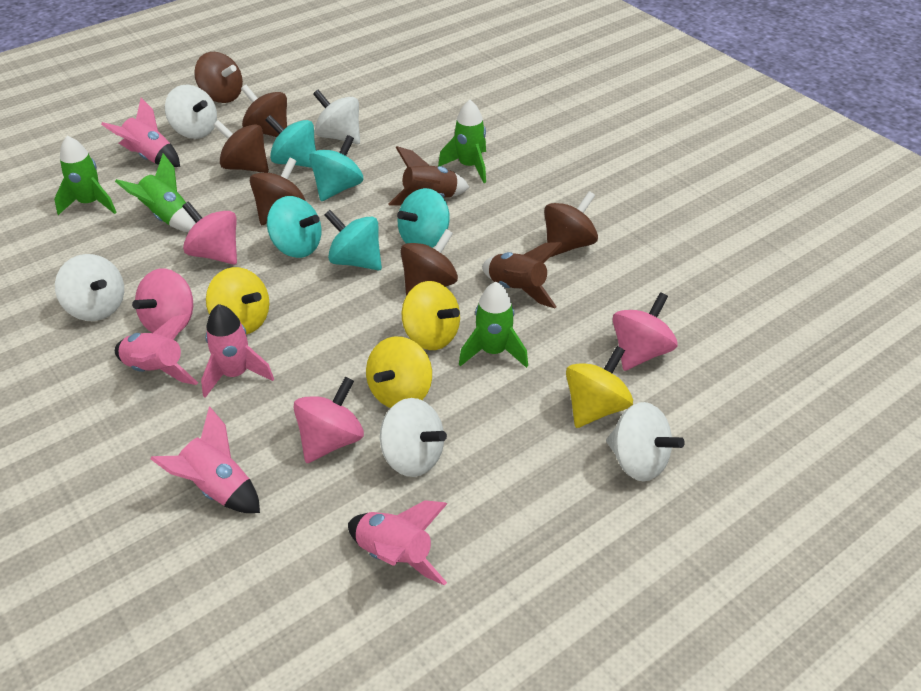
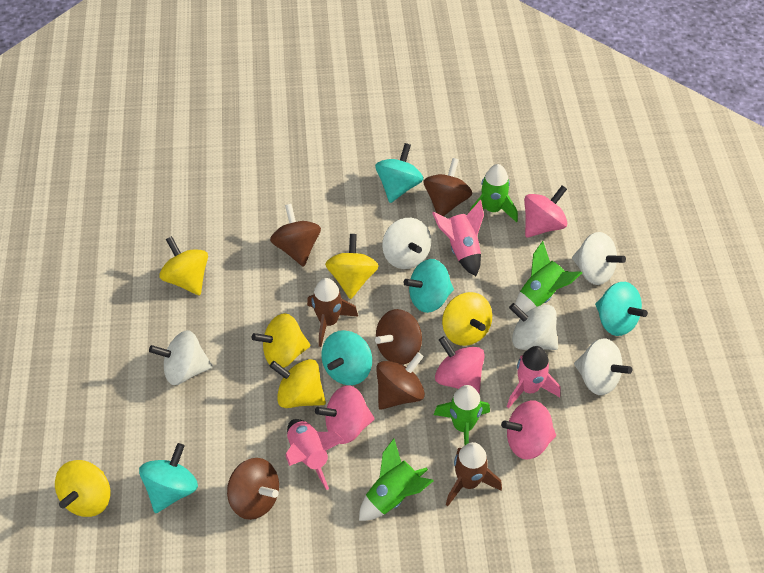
brown spinning top: 6 -> 5
pink rocket: 5 -> 3
yellow spinning top: 4 -> 6

